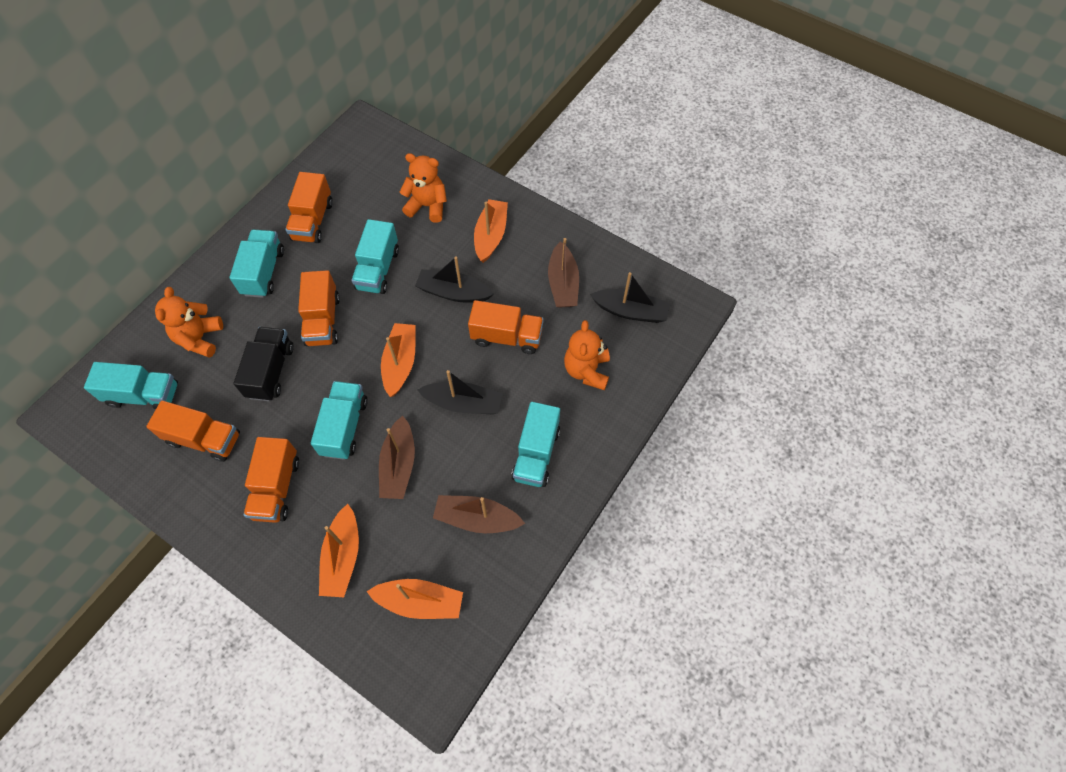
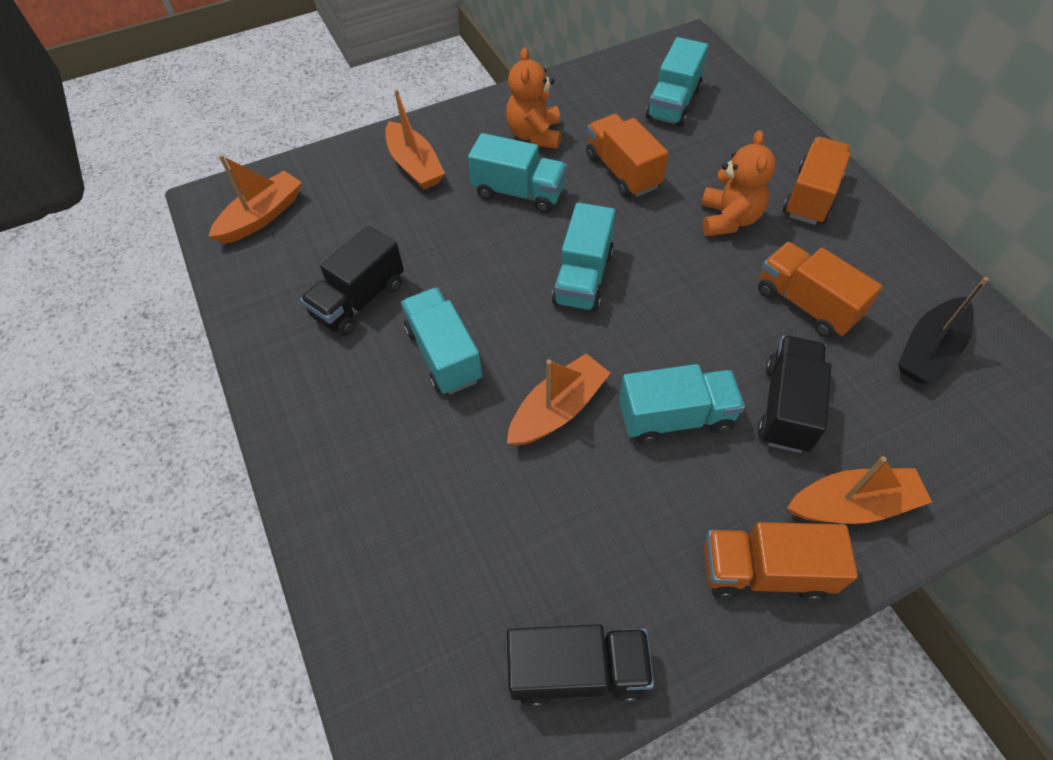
black boat: 3 -> 1
black truck: 1 -> 3
brown boat: 3 -> 0
orange teddy bear: 3 -> 2
orange truck: 5 -> 4

